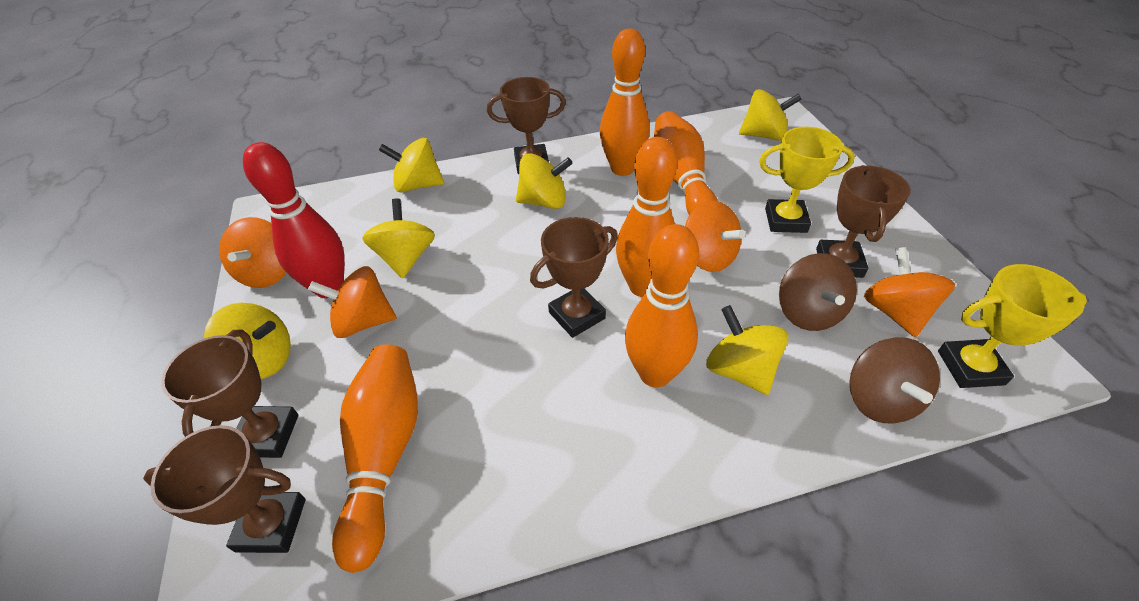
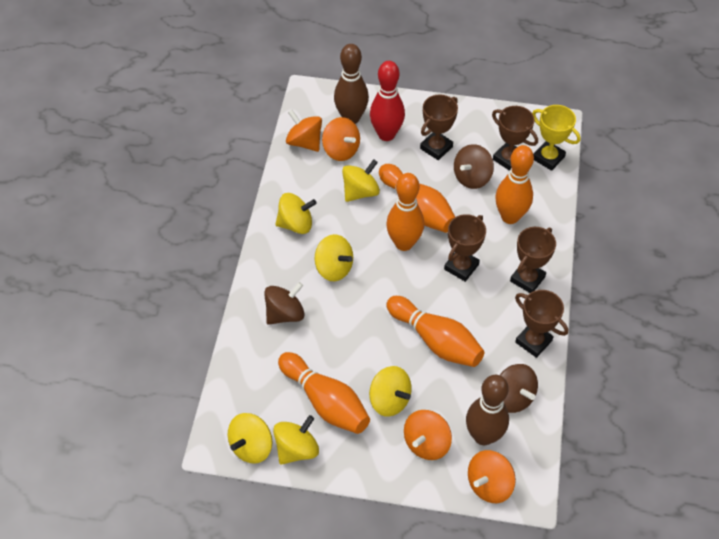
brown bowling pin: 0 -> 2
brown spinning top: 2 -> 3
yellow trophy: 2 -> 1

